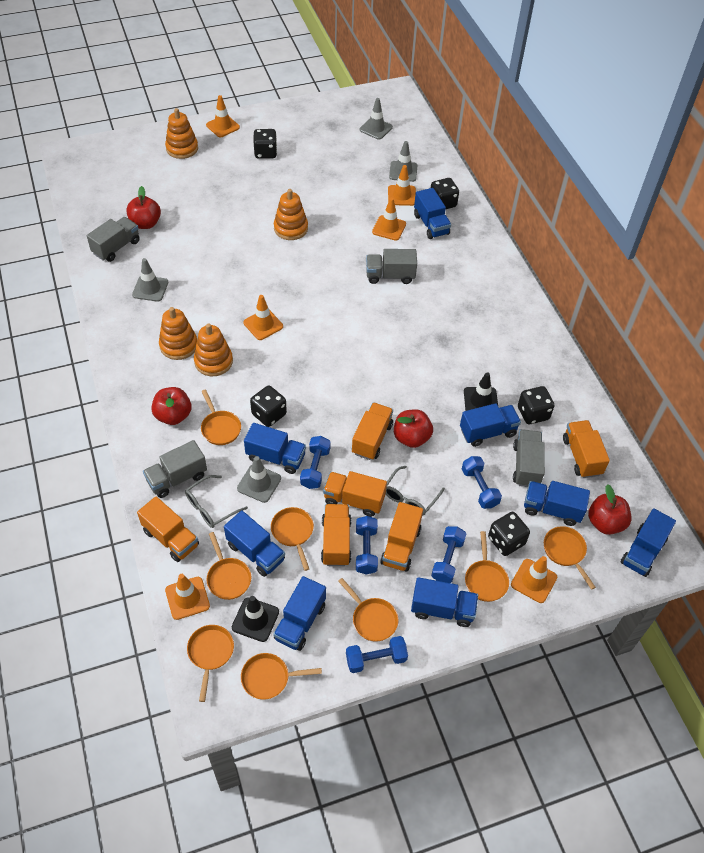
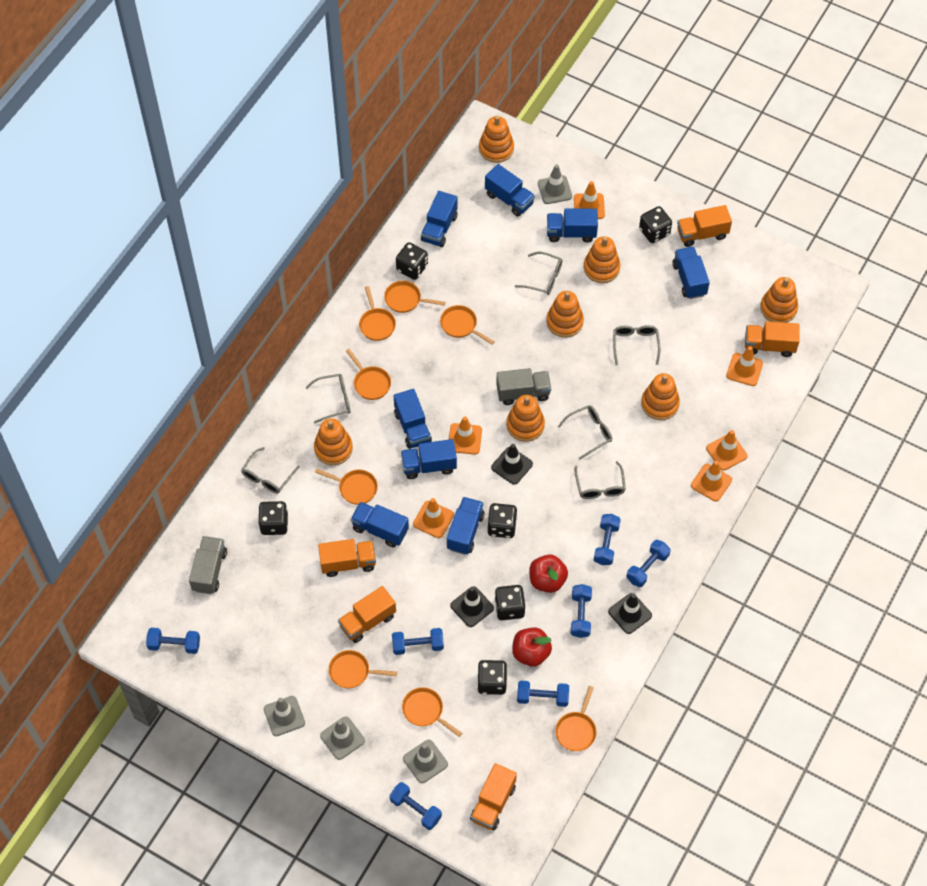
black dice: 5 -> 6
black traffic cone: 2 -> 3
blue dumbbell: 5 -> 7
grey glasses: 2 -> 6
grey truck: 4 -> 2
orange stacking toy: 4 -> 7
orange truck: 6 -> 5
red apple: 4 -> 2

